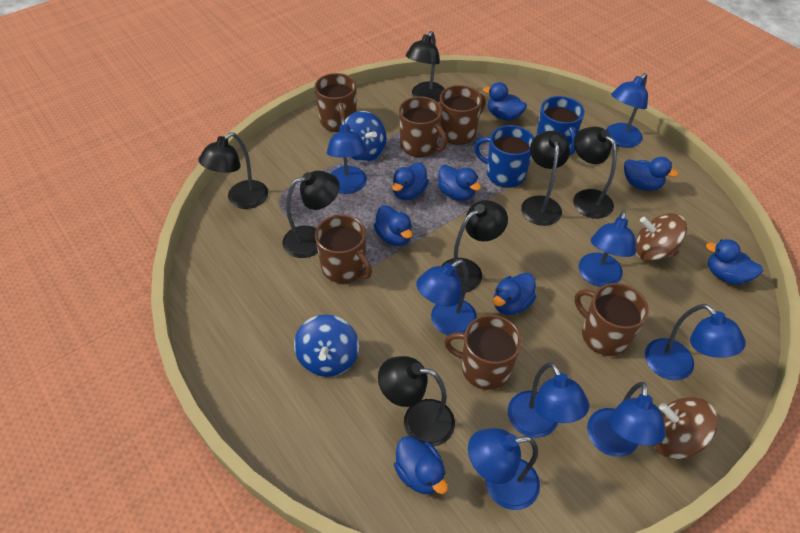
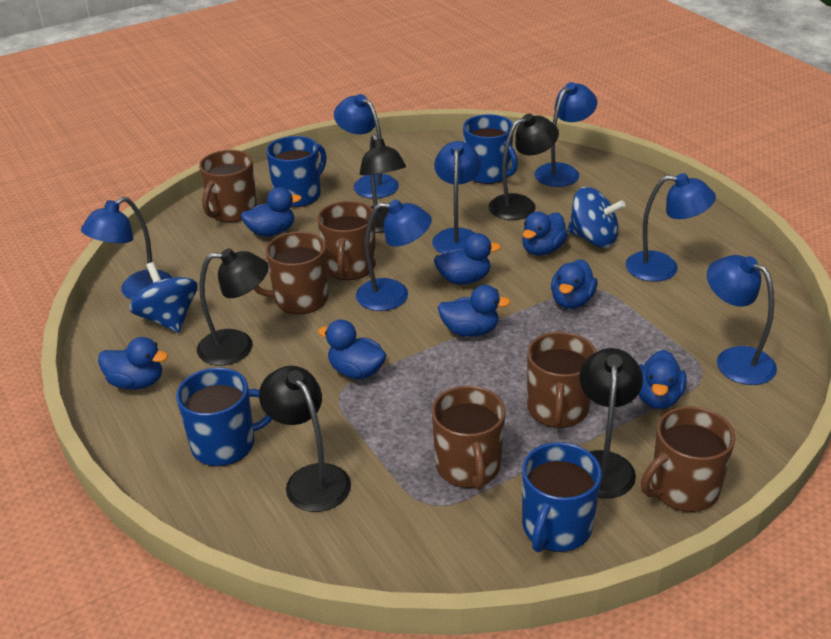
black lamp: 7 -> 5
blue lamp: 8 -> 7
blue mug: 2 -> 4
brown spinning top: 2 -> 0

